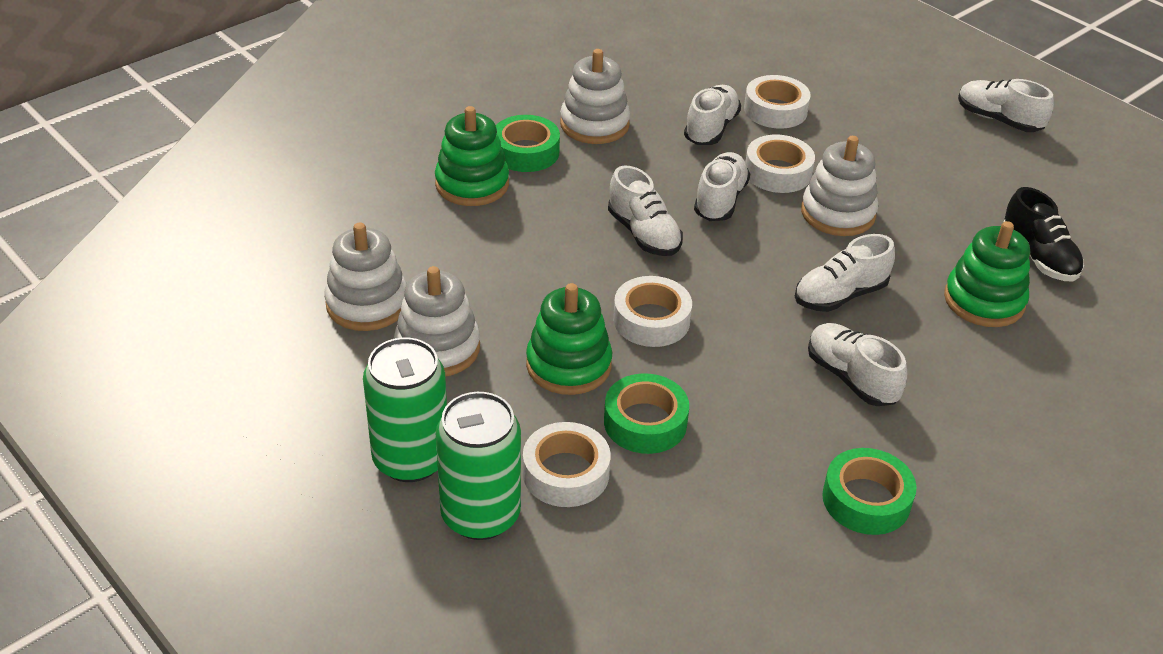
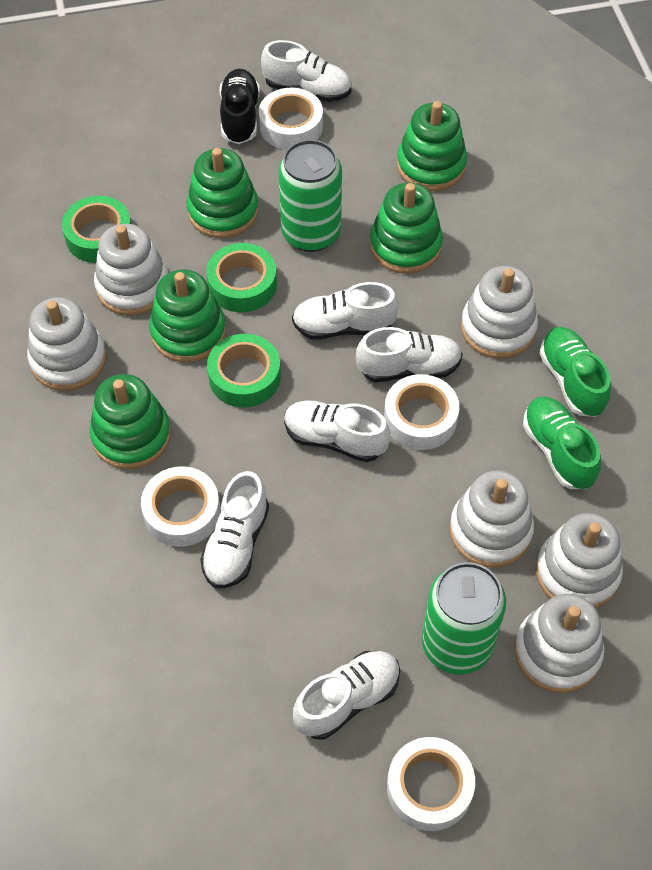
green shoe: 0 -> 2
green stacking toy: 3 -> 5
white stacking toy: 4 -> 6

